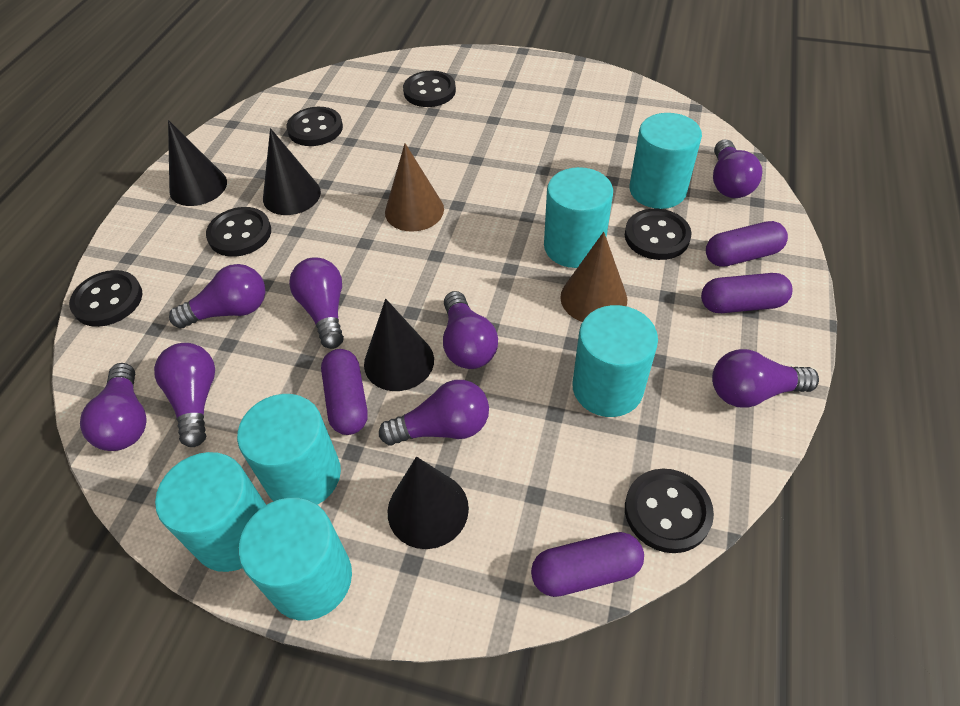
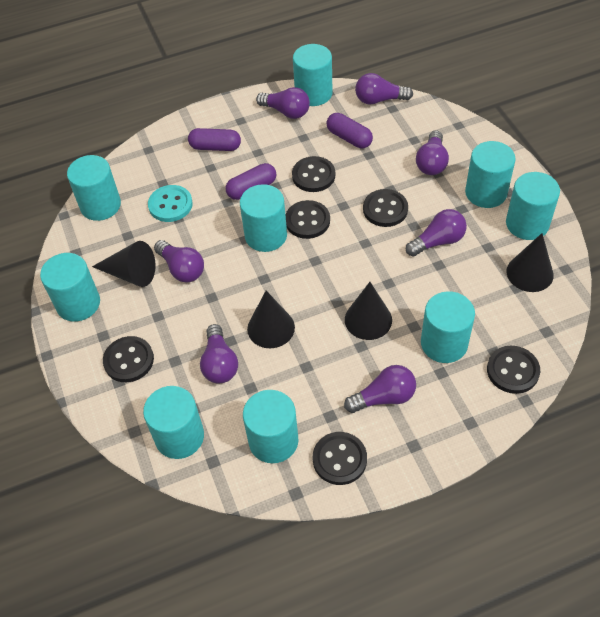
brown cone: 2 -> 0
purple capsule: 4 -> 3
purple light bulb: 8 -> 7
turquoise button: 0 -> 1
turquoise cylinder: 6 -> 9

